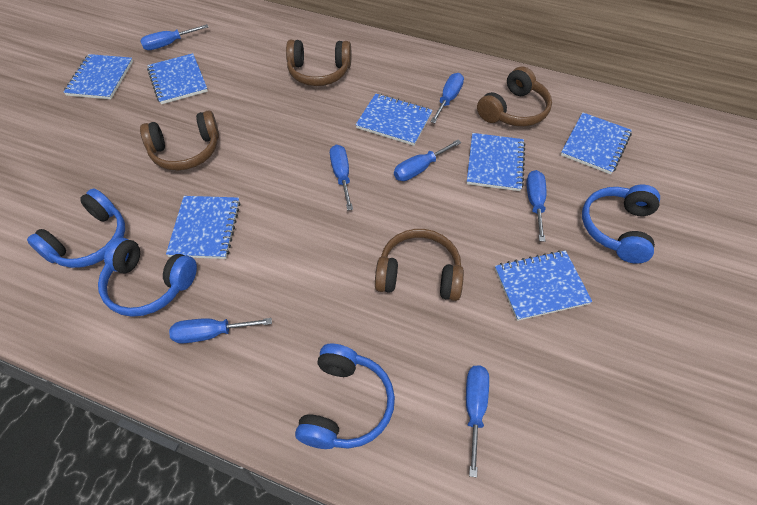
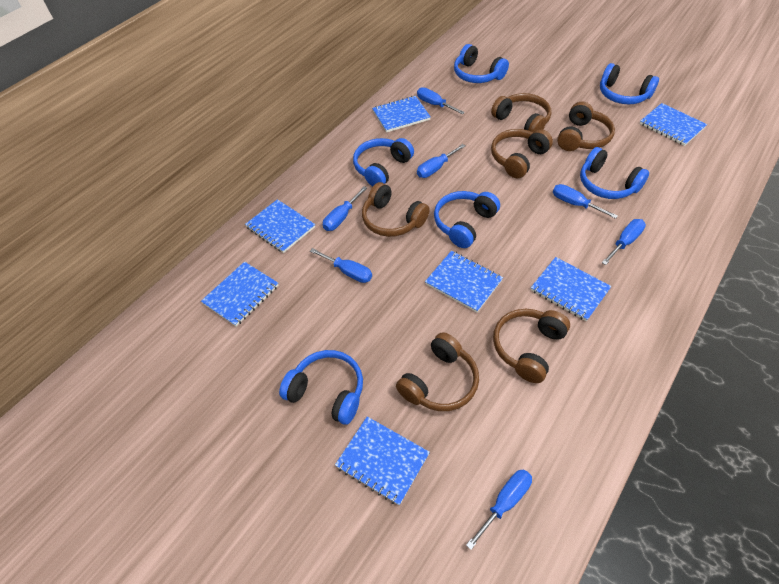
blue headphones: 4 -> 6
brown headphones: 4 -> 6

